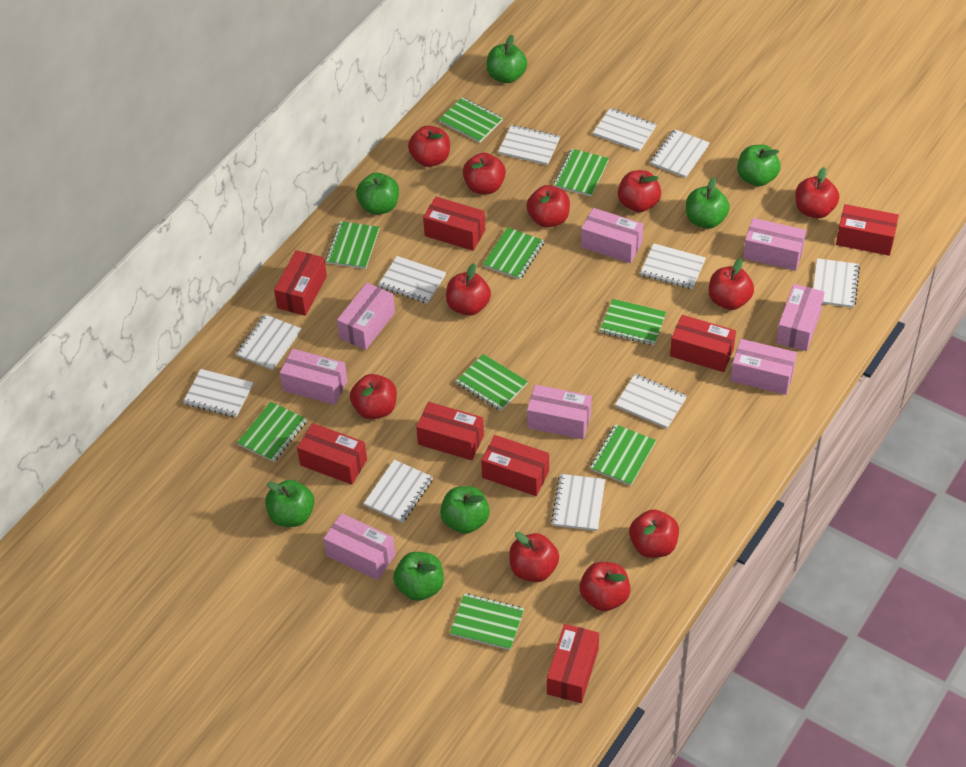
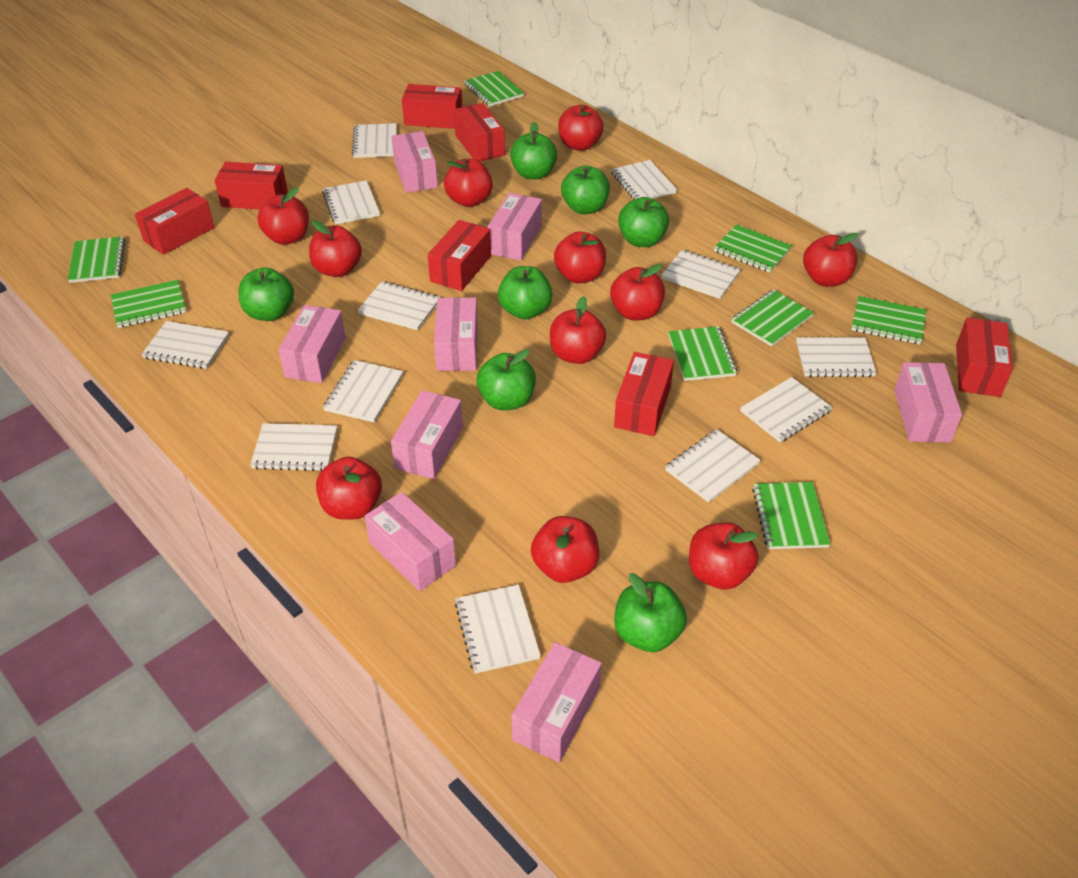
green notebook: 9 -> 8
red box: 8 -> 7
white notebook: 11 -> 12

